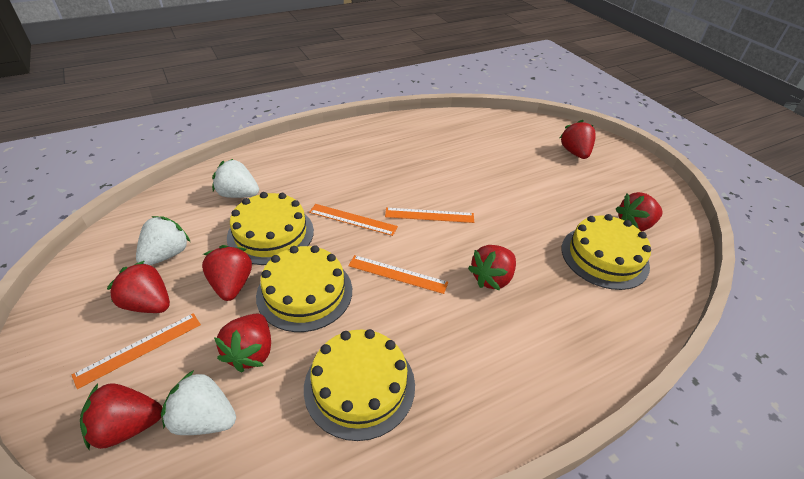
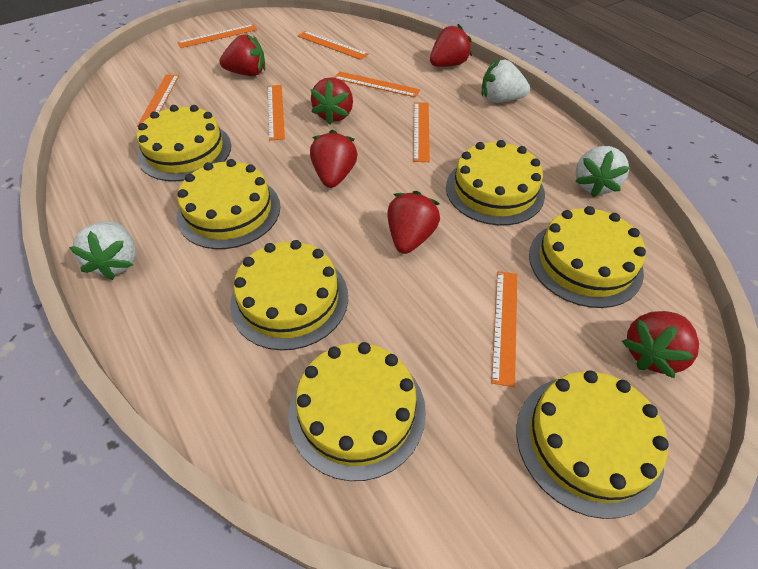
orange ruler: 4 -> 7
red strawberry: 7 -> 6
yellow cake: 4 -> 7

